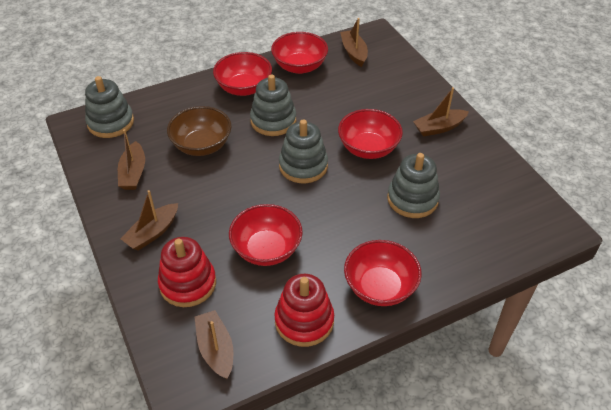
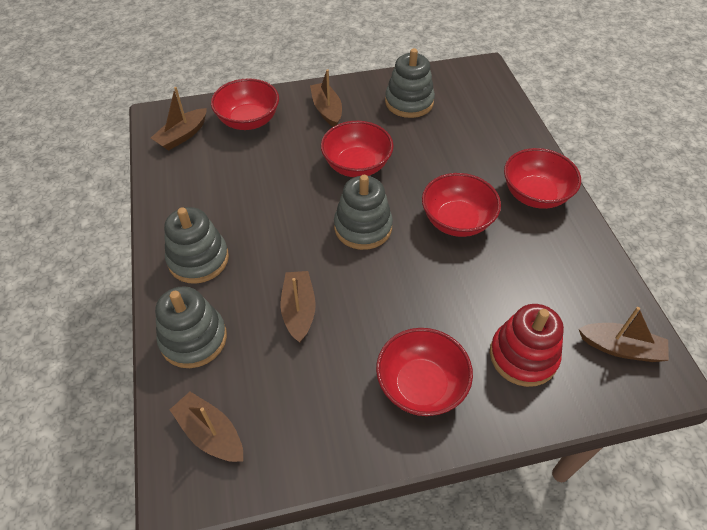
brown bowl: 1 -> 0
red stacking toy: 2 -> 1

